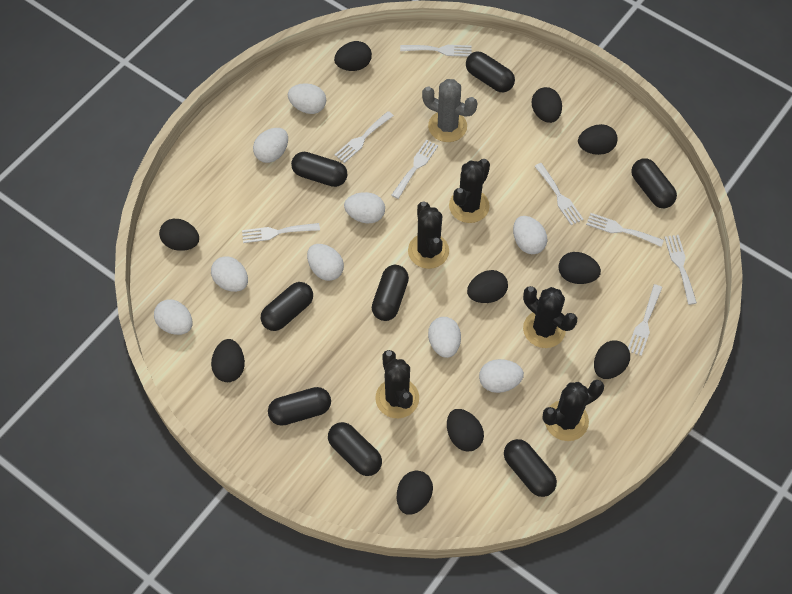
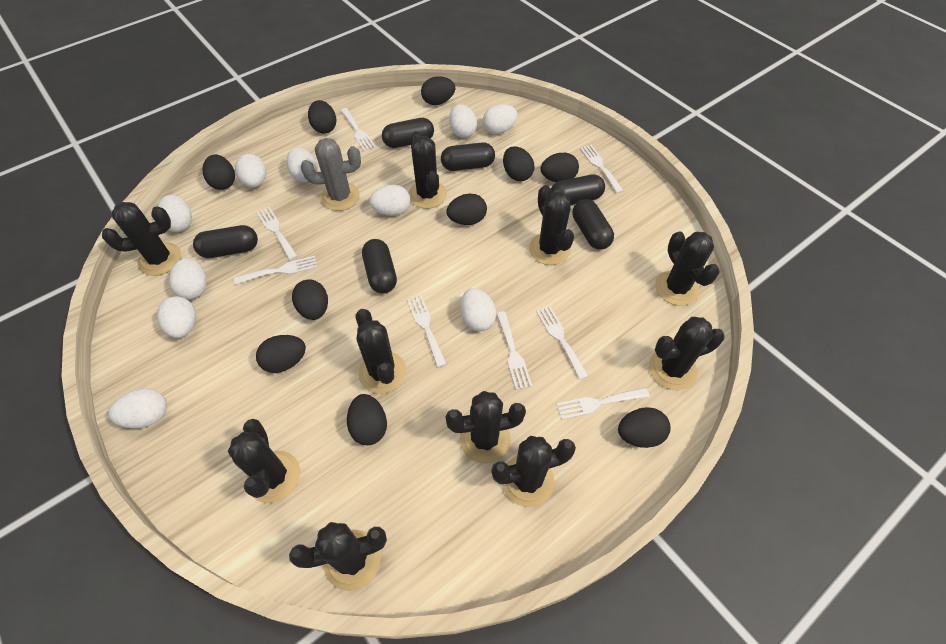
black cactus: 5 -> 10
black capsule: 8 -> 6
white egg: 9 -> 10

